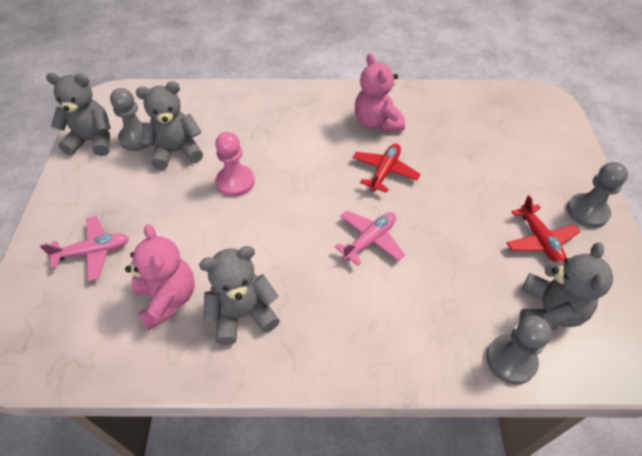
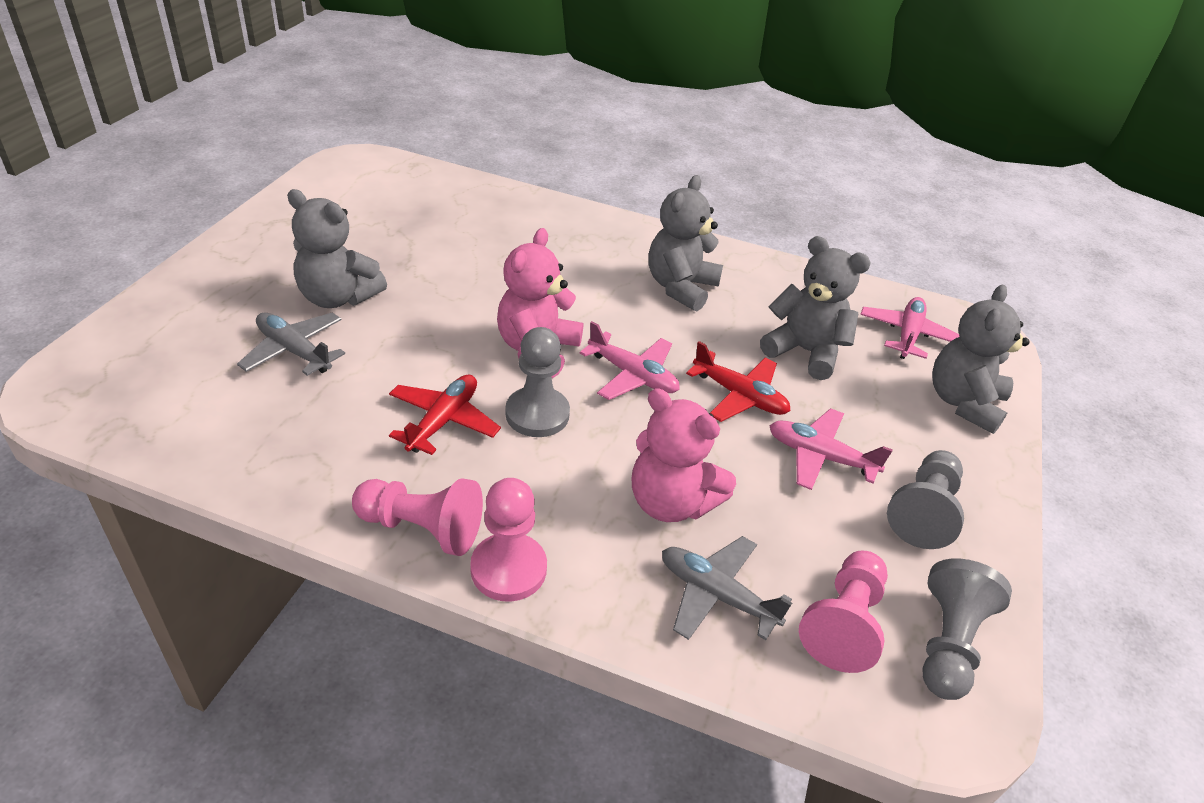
grey plane: 0 -> 2
pink pawn: 1 -> 3
pink plane: 2 -> 3

